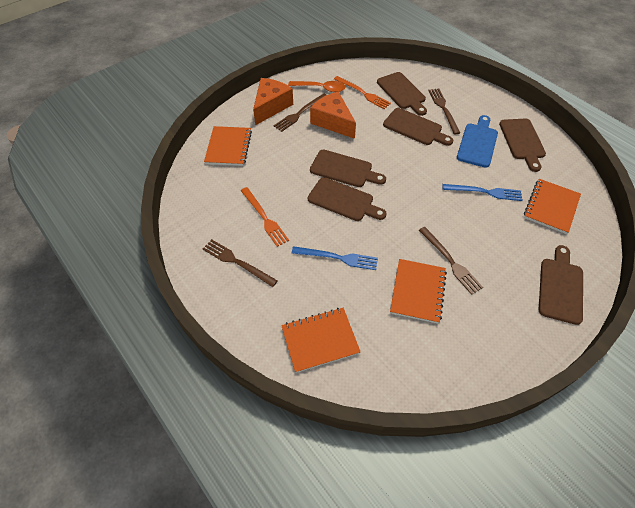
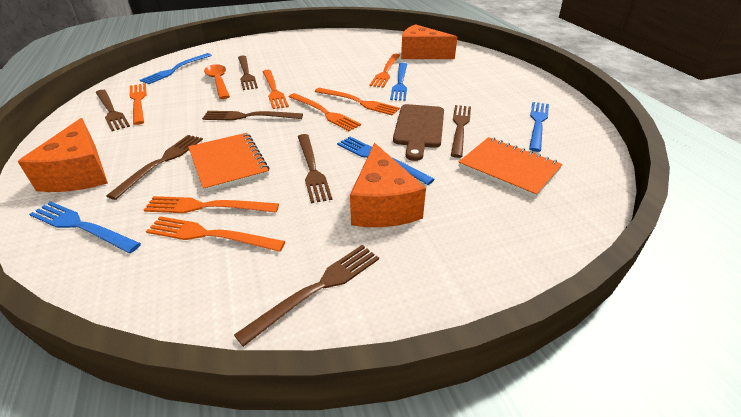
blue cutting board: 1 -> 0
blue fork: 2 -> 5
brown cutting board: 6 -> 1
brown fork: 4 -> 7
orange cheese: 2 -> 3
orange fork: 2 -> 7
orange notebook: 4 -> 2

